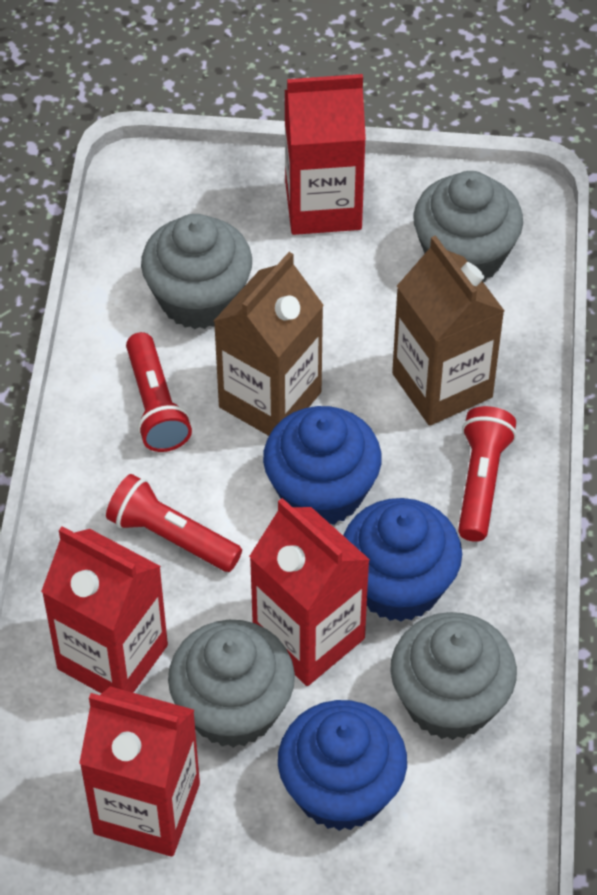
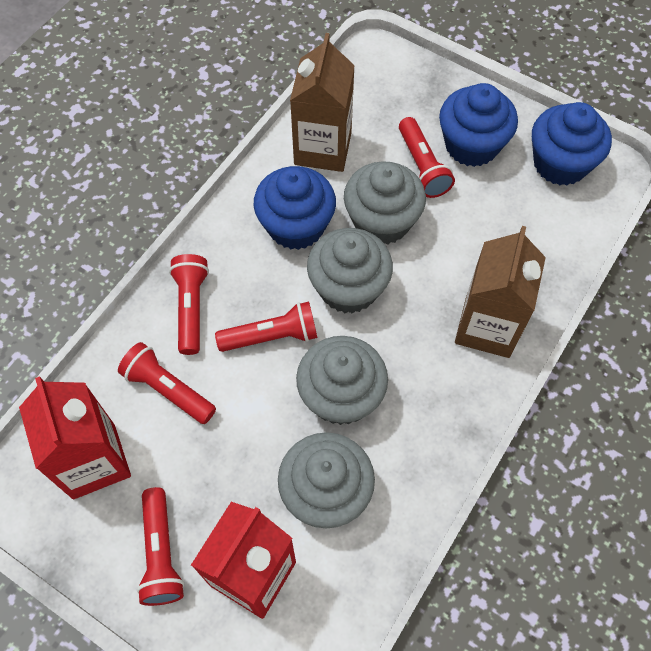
red carton: 4 -> 2
red flashlight: 3 -> 5

